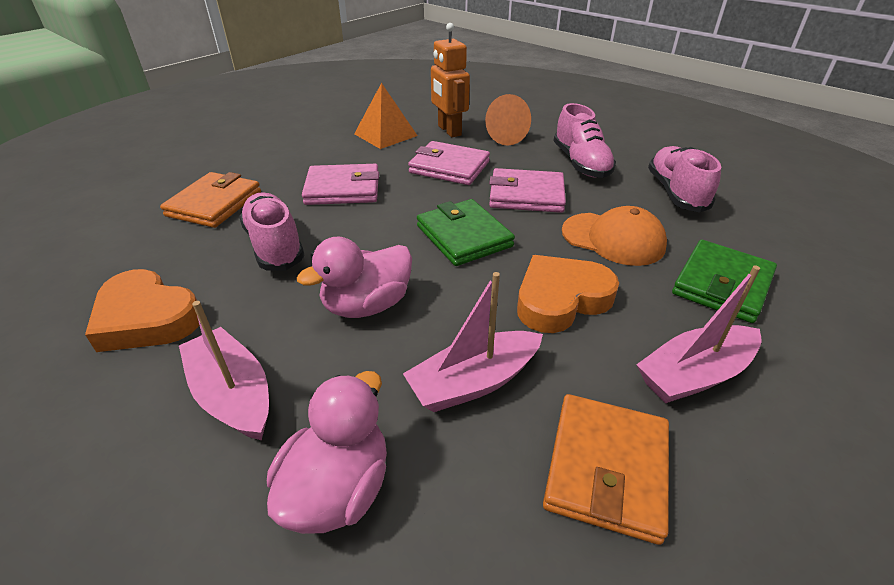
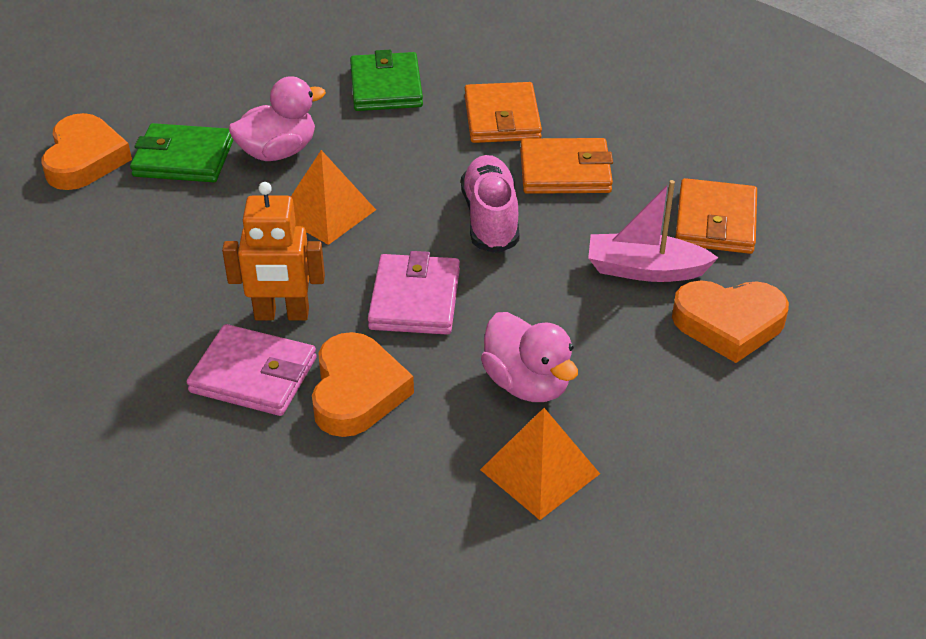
orange cap: 1 -> 0
orange cone: 1 -> 0
orange heart: 2 -> 3
orange pyramid: 1 -> 2
orange wallet: 2 -> 3
pink boat: 3 -> 1
pink shoe: 3 -> 1
pink wallet: 3 -> 2

